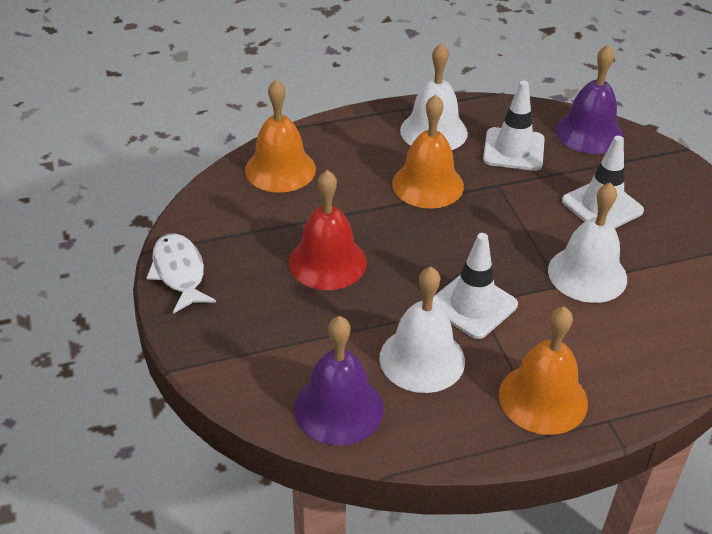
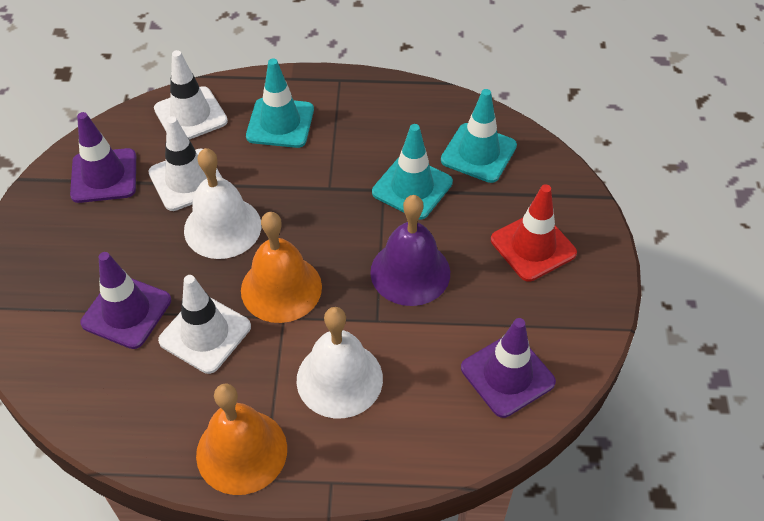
orange bell: 3 -> 2
purple bell: 2 -> 1
purple traffic cone: 0 -> 3
red bell: 1 -> 0
red traffic cone: 0 -> 1
turquoise traffic cone: 0 -> 3
white bell: 3 -> 2
white fish: 1 -> 0

